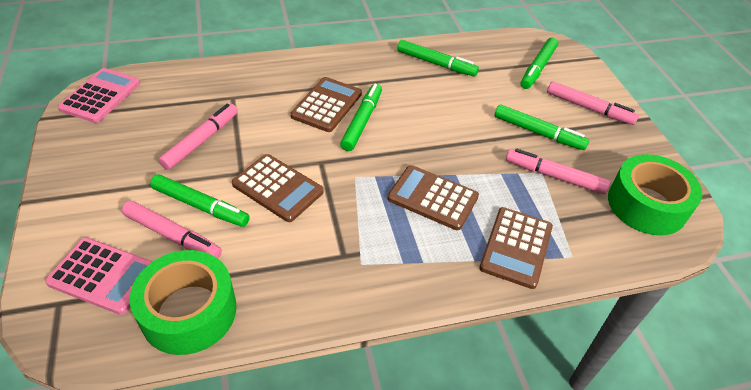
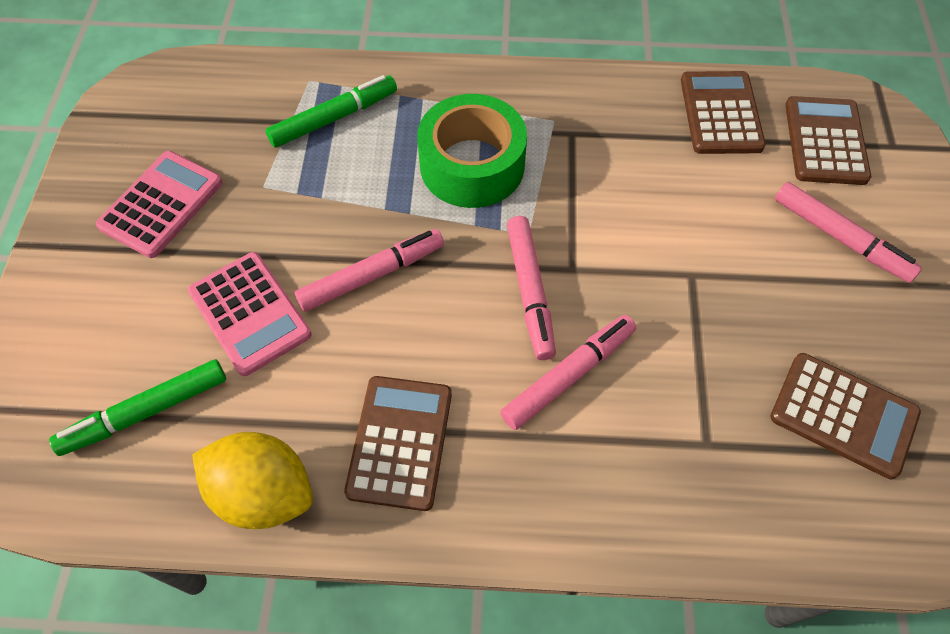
green marker: 5 -> 2
green tape: 2 -> 1
yellow lemon: 0 -> 1

